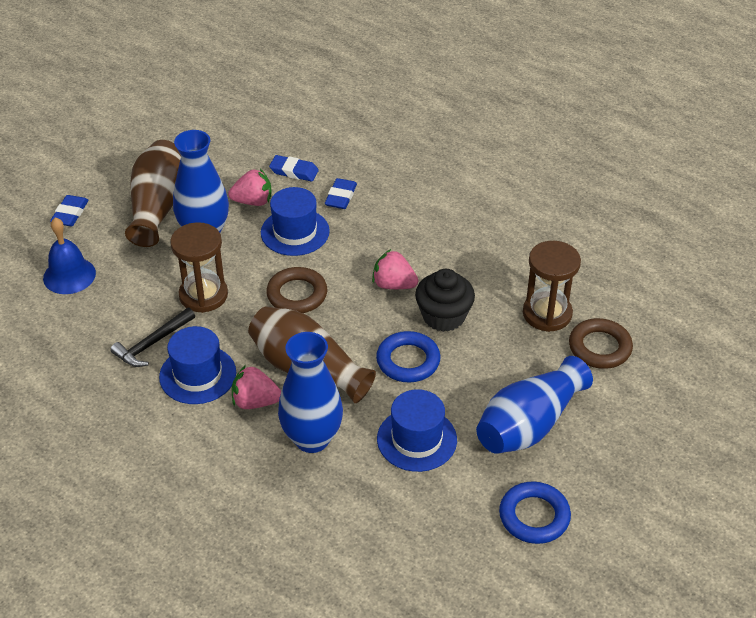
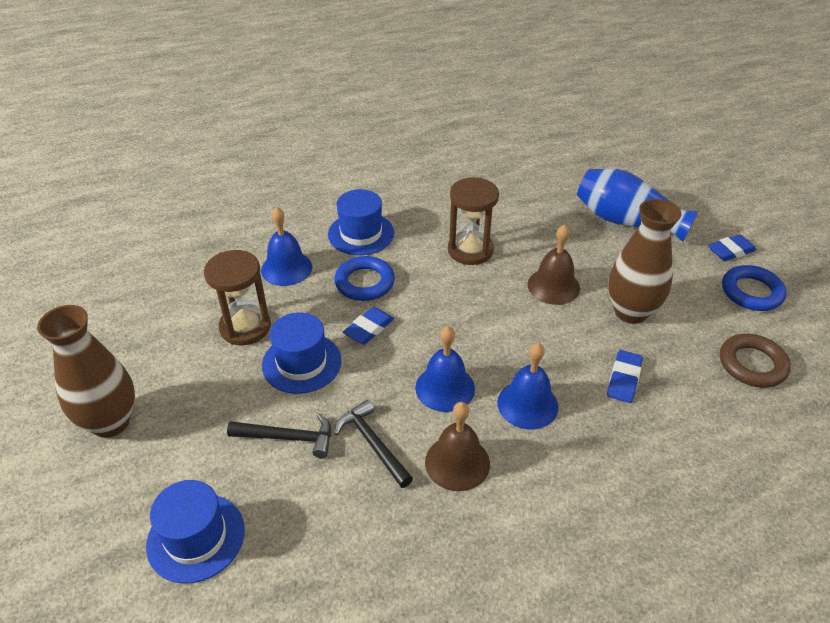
black cupcake: 1 -> 0
black hammer: 1 -> 2
blue bell: 1 -> 3
blue vase: 3 -> 1
brown bell: 0 -> 2
brown ring: 2 -> 1
pink strawberry: 3 -> 0

